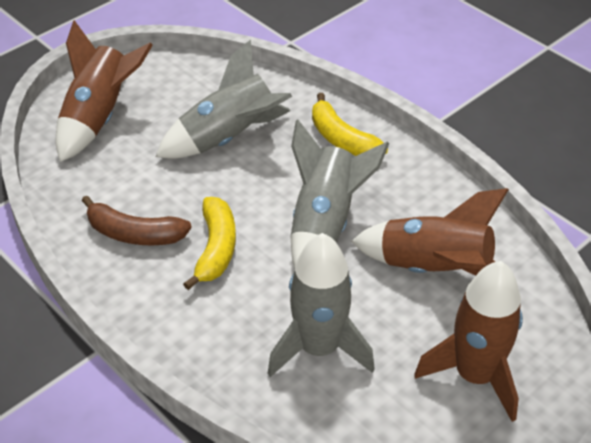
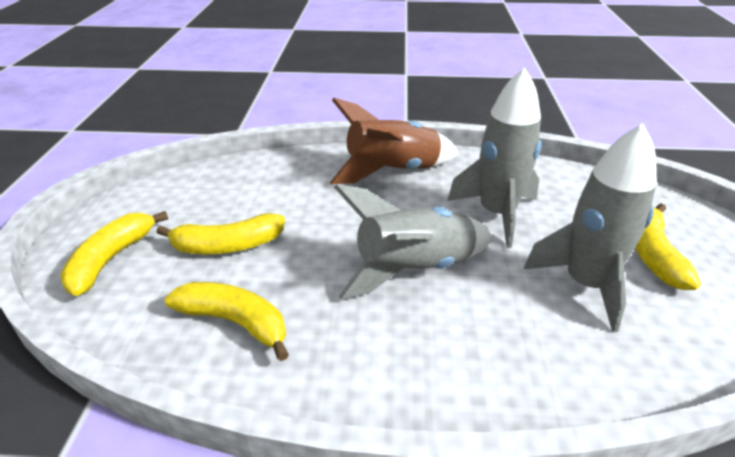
brown banana: 1 -> 0
brown rocket: 3 -> 1
yellow banana: 2 -> 4

